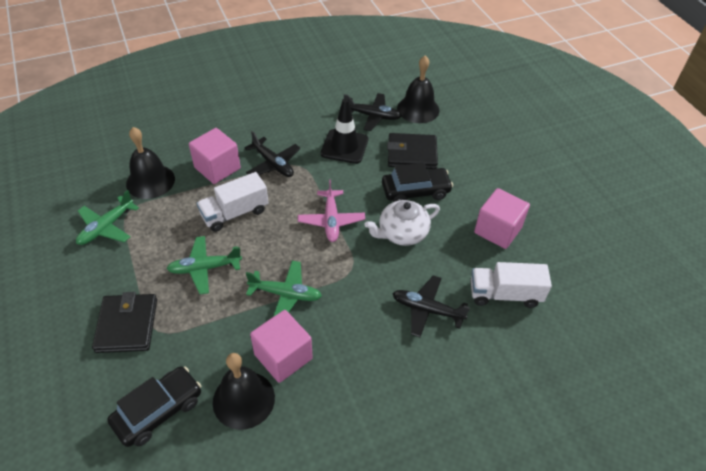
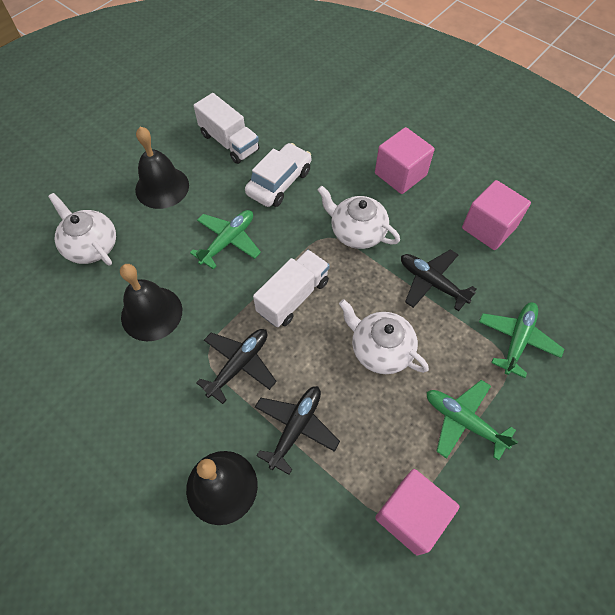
black car: 2 -> 0
black traffic cone: 1 -> 0
black wallet: 2 -> 0
pink plane: 1 -> 0
white car: 0 -> 1
white teapot: 1 -> 3

